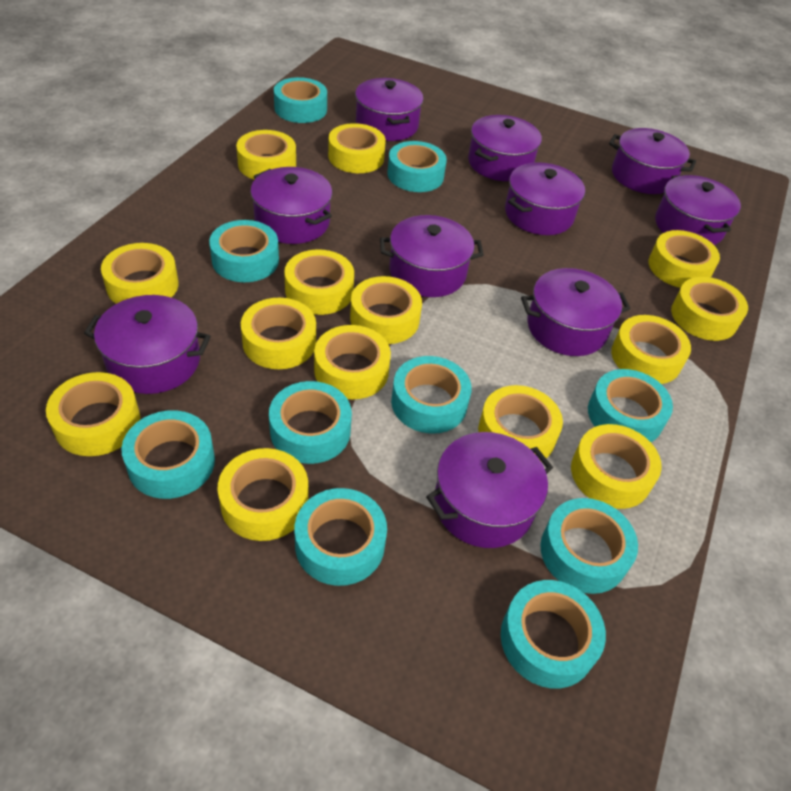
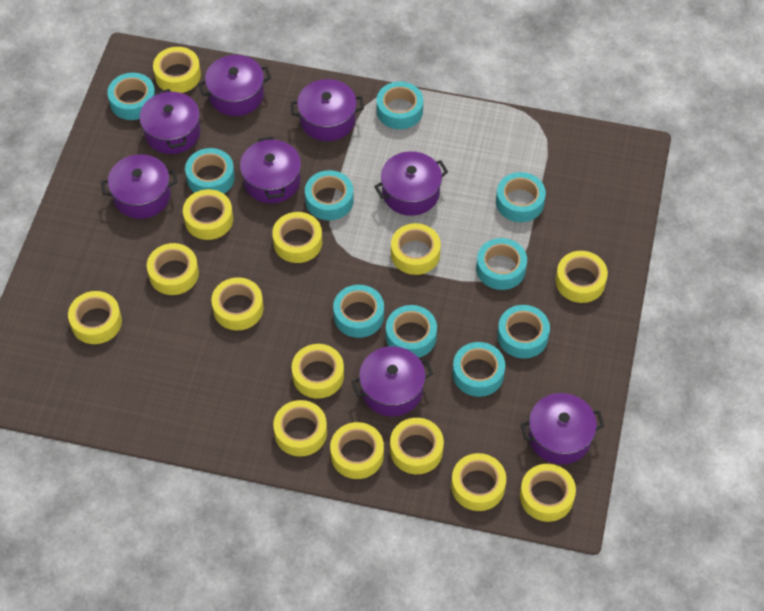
purple pot: 10 -> 8

